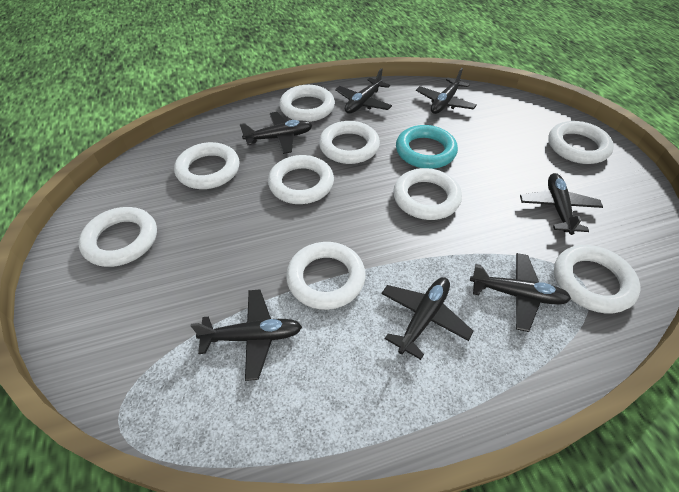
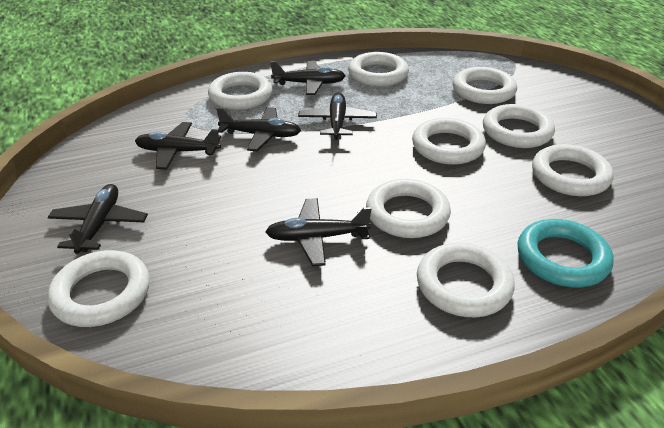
black plane: 7 -> 6

